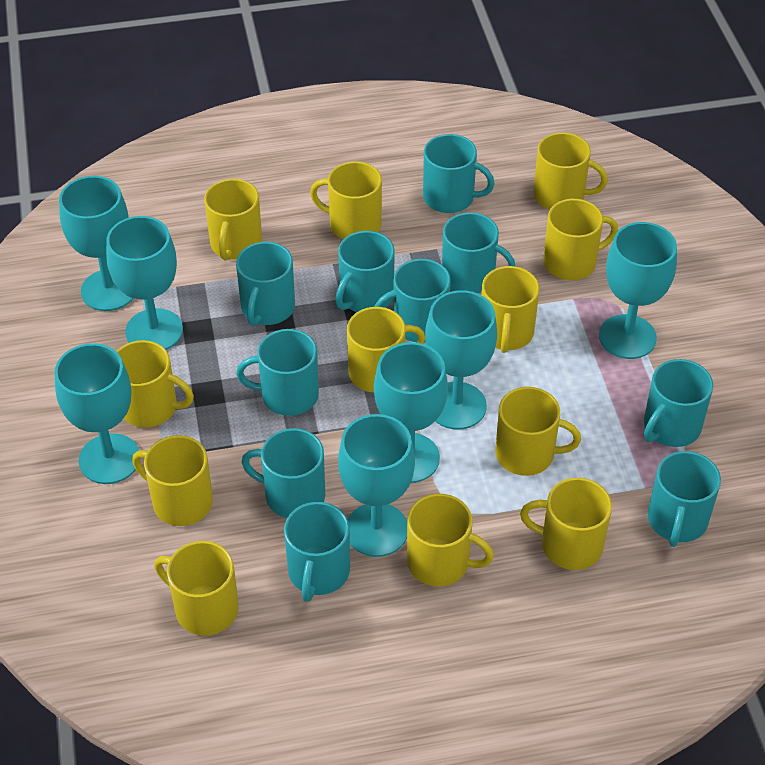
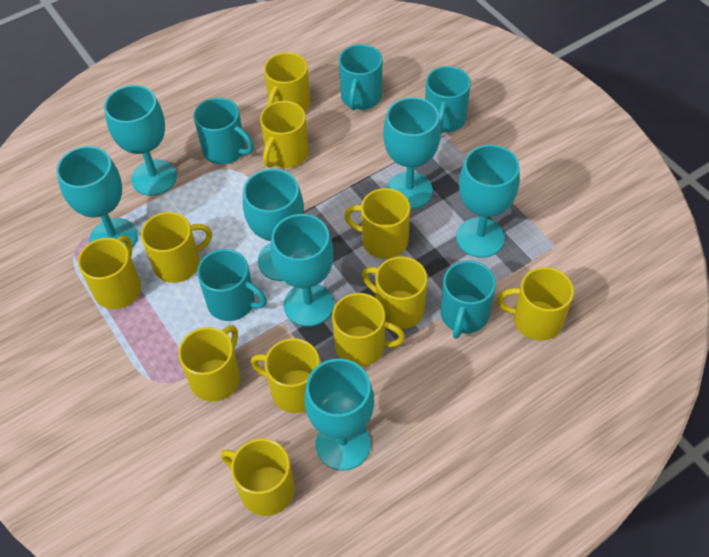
turquoise mug: 10 -> 5
yellow mug: 12 -> 11

